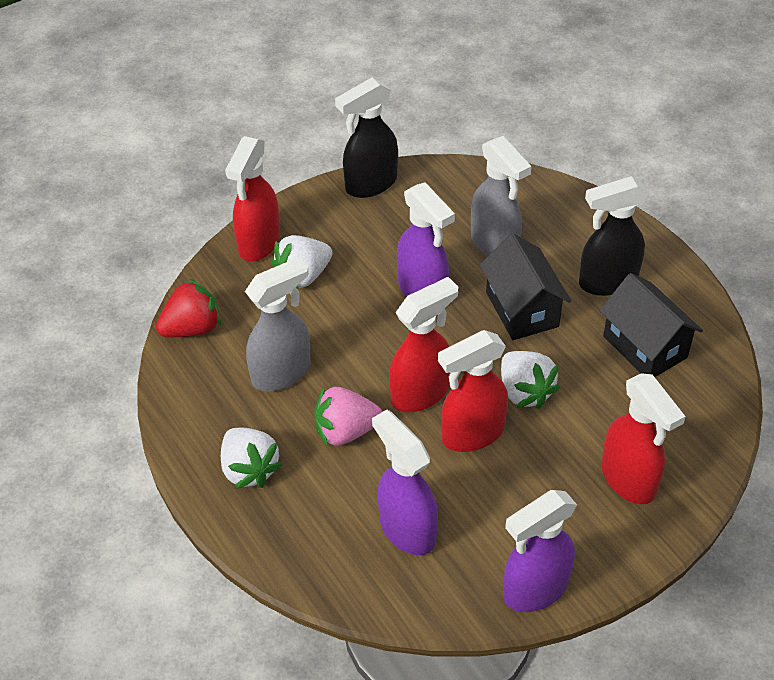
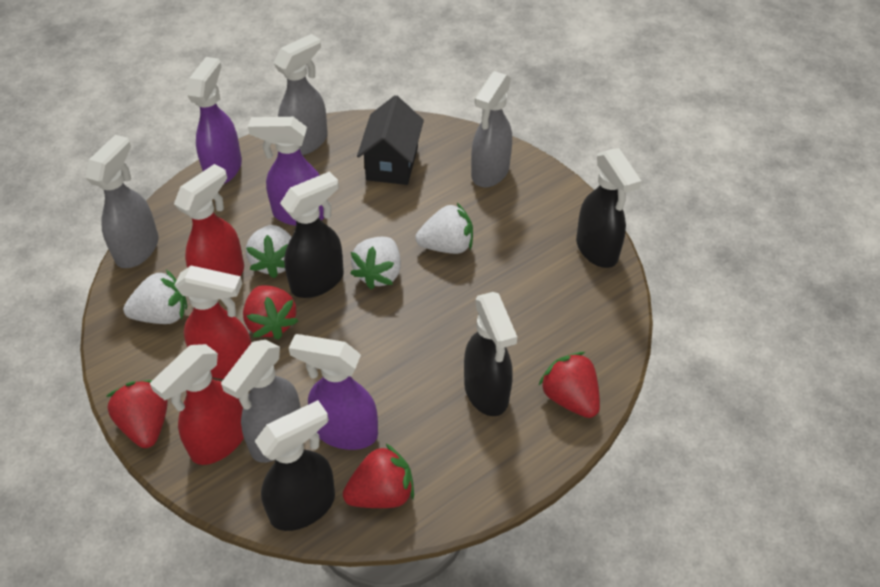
black house: 2 -> 1
black spray bottle: 2 -> 4
grey spray bottle: 2 -> 4
pink strawberry: 1 -> 0
red spray bottle: 4 -> 3
red strawberry: 1 -> 4
white strawberry: 3 -> 4

